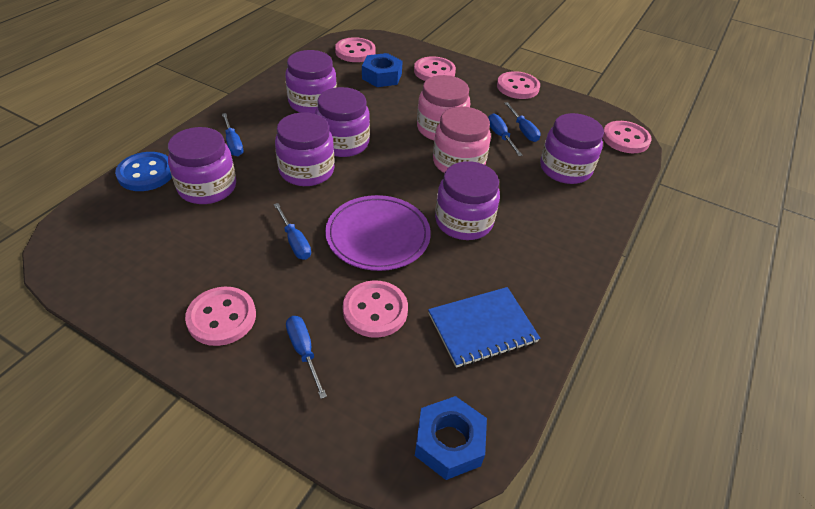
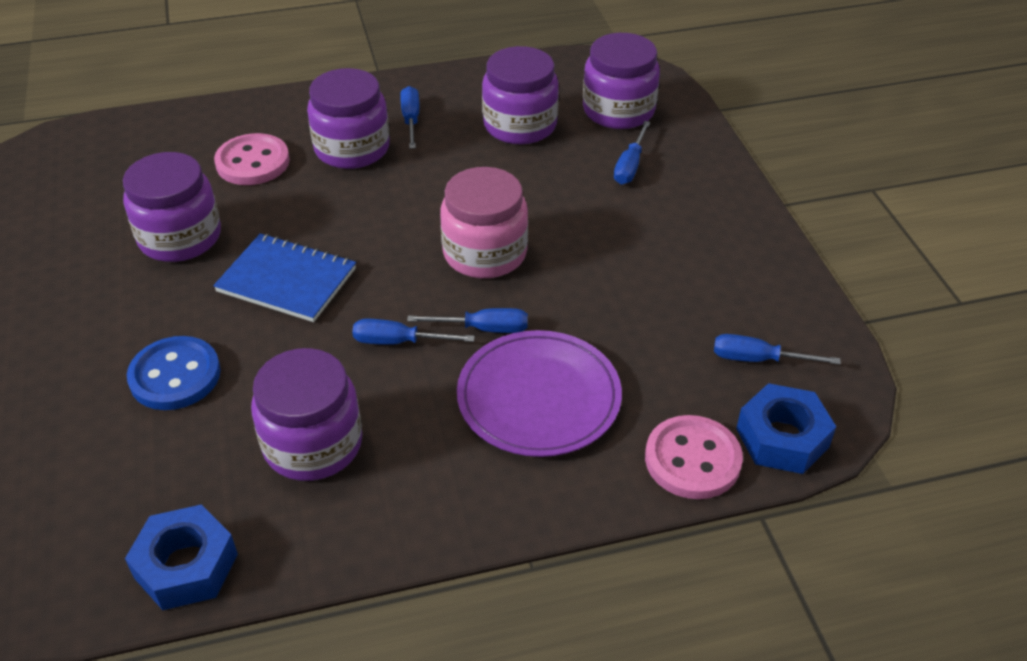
pink button: 6 -> 2
pink jar: 2 -> 1
purple jar: 6 -> 5

